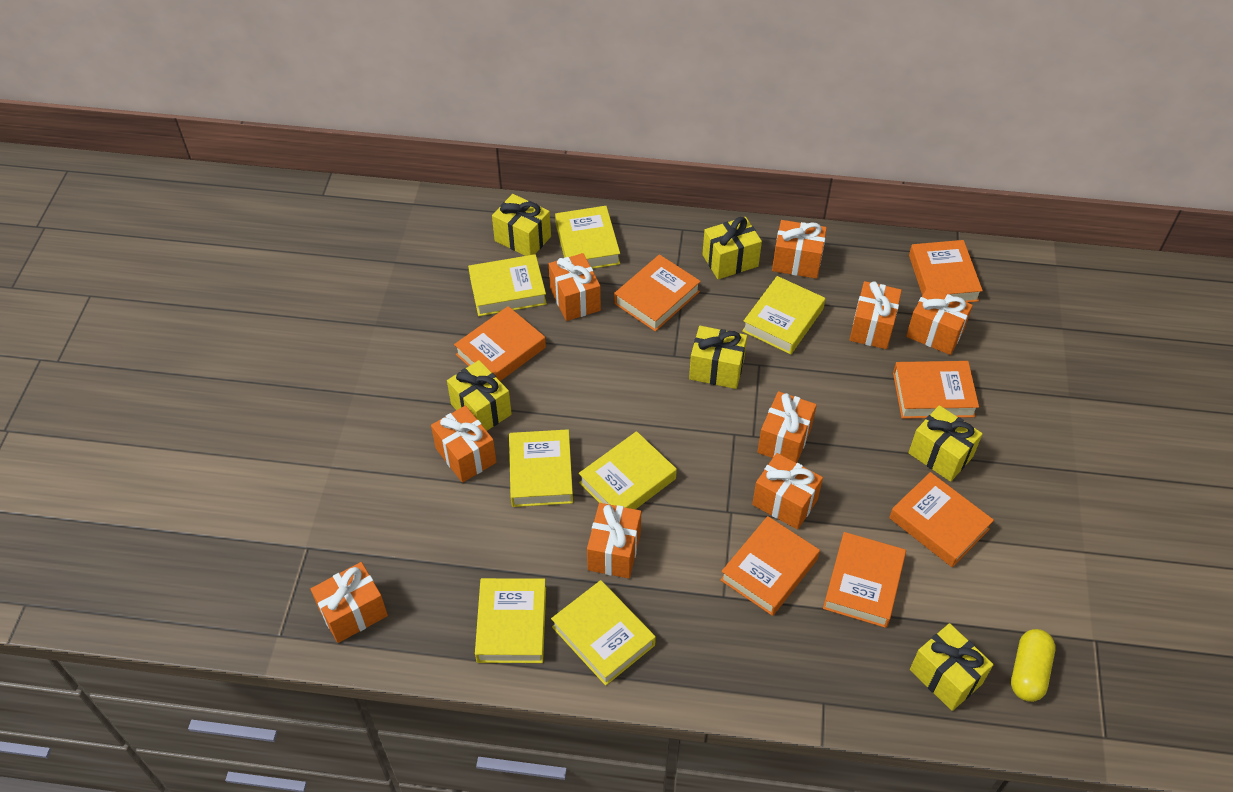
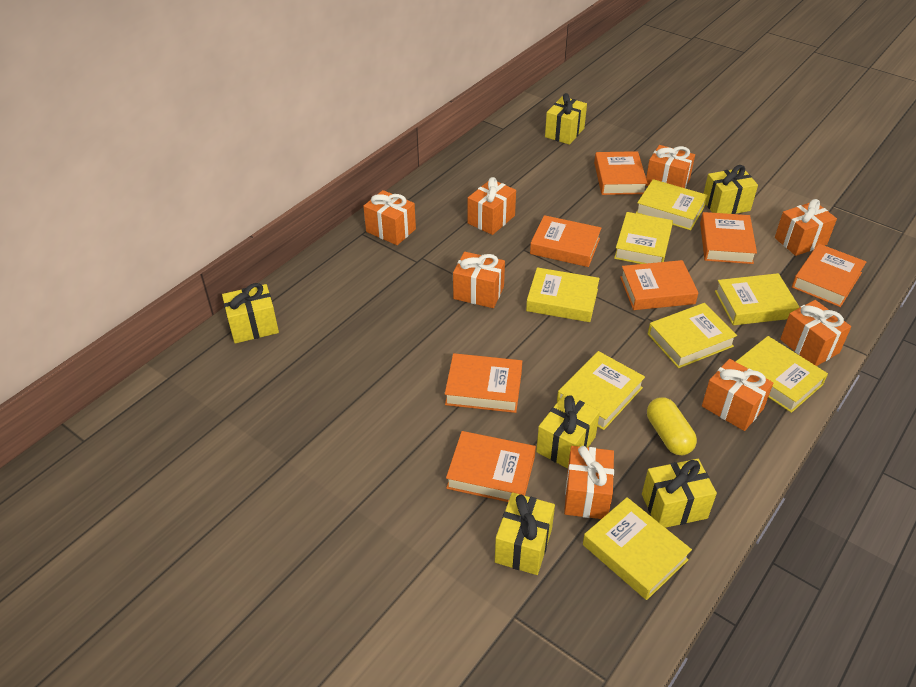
orange gift: 9 -> 8
yellow book: 7 -> 8

